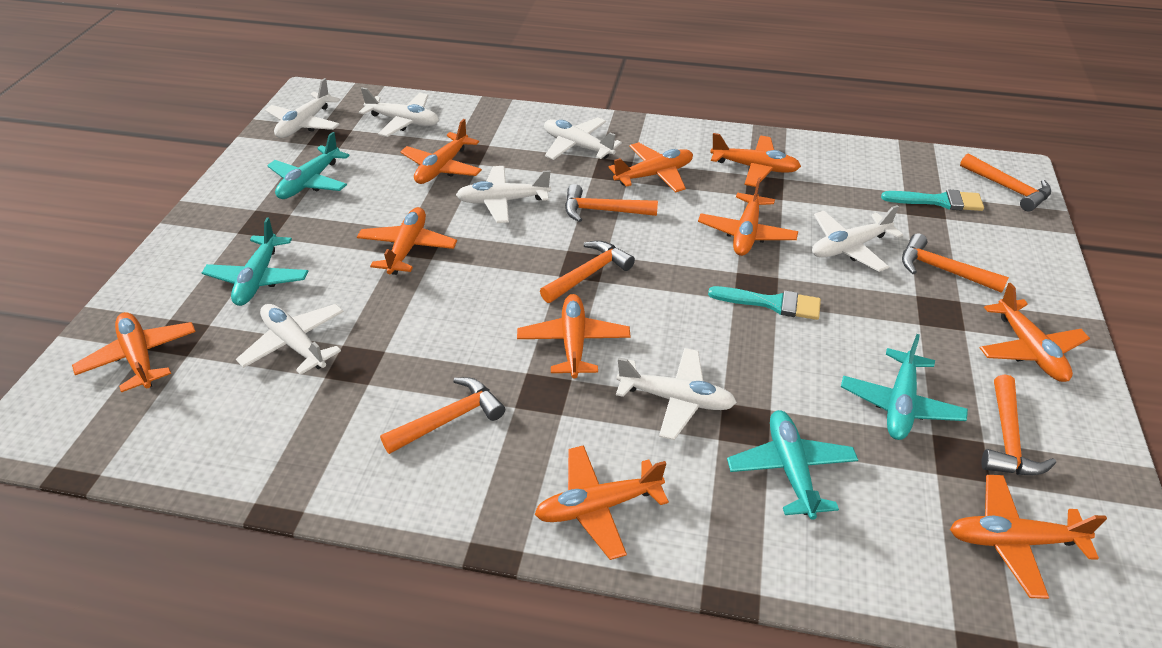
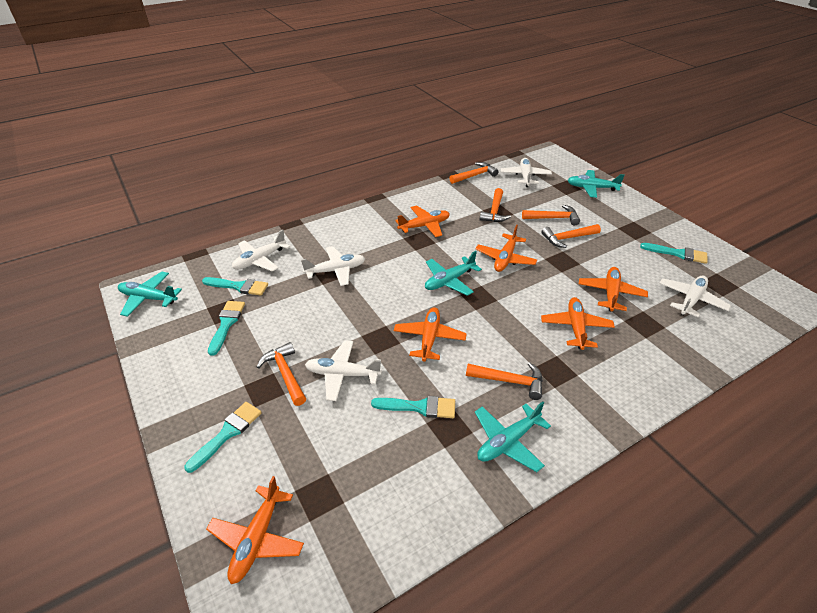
orange plane: 10 -> 6
turquoise brush: 2 -> 5
white plane: 7 -> 5

